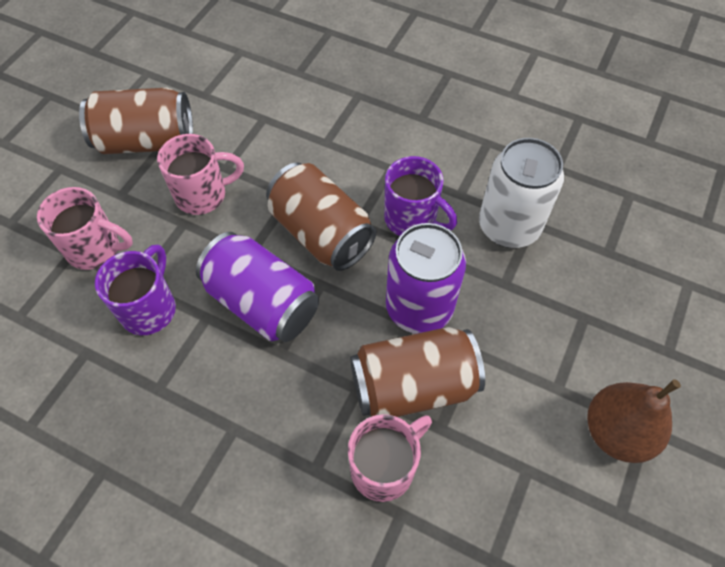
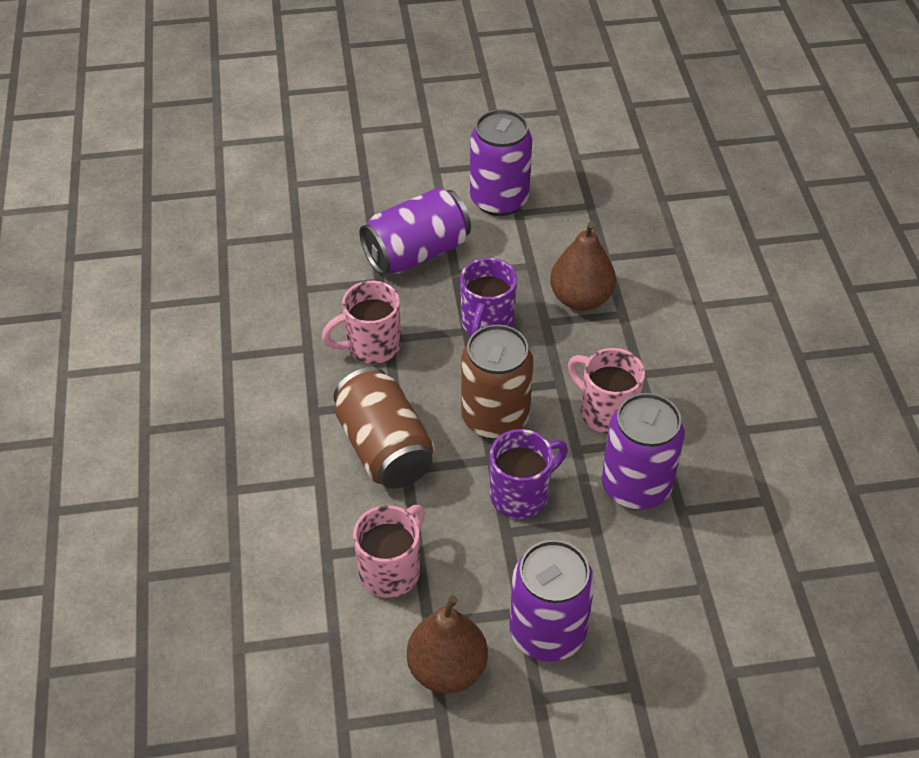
brown can: 3 -> 2
brown pear: 1 -> 2
purple can: 2 -> 4
white can: 1 -> 0

